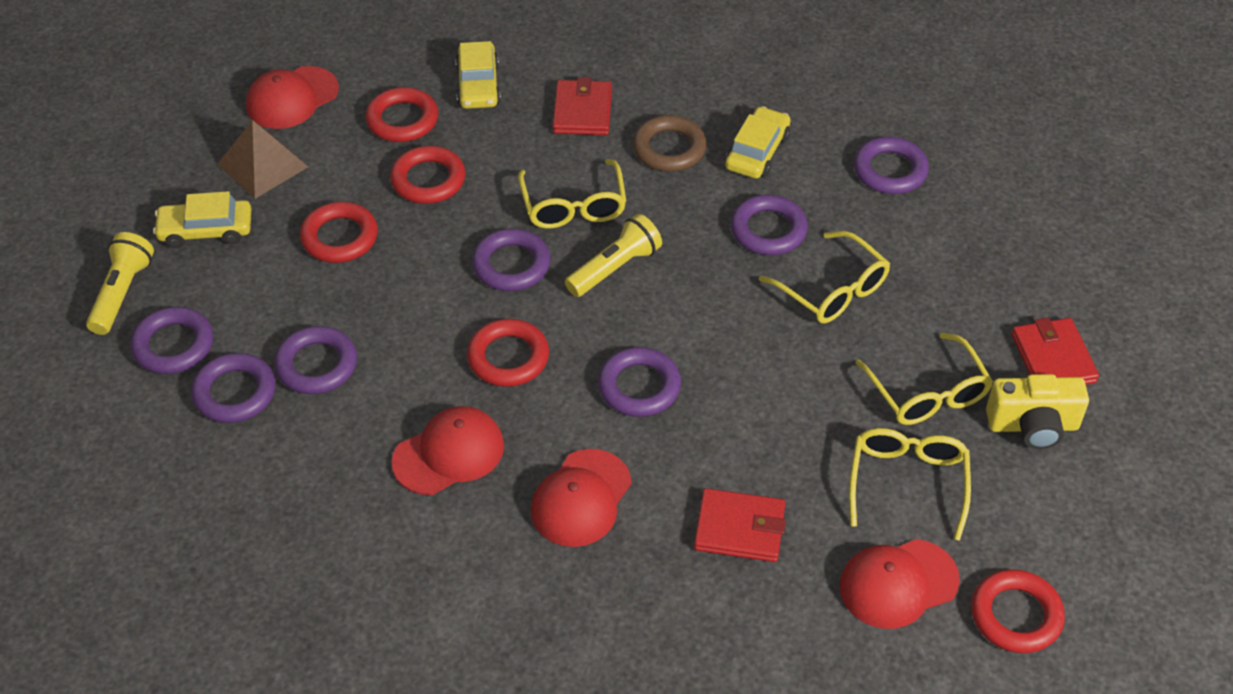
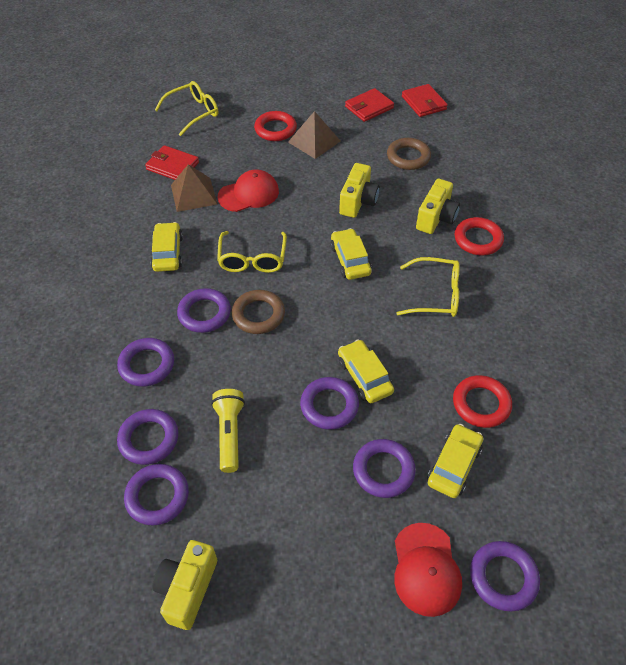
brown pyramid: 1 -> 2
brown ring: 1 -> 2
red cap: 4 -> 2
red ring: 5 -> 3
yellow camera: 1 -> 3
yellow car: 3 -> 4
yellow flashlight: 2 -> 1
yellow glasses: 4 -> 3

